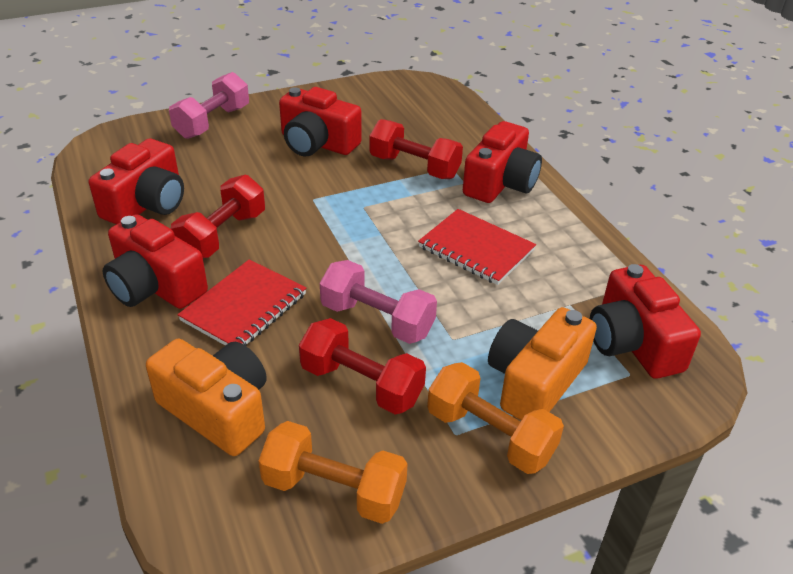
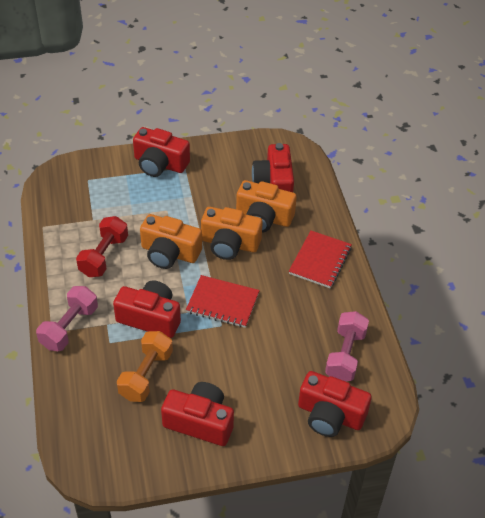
orange camera: 2 -> 3
orange dumbbell: 2 -> 1
red dumbbell: 3 -> 1

